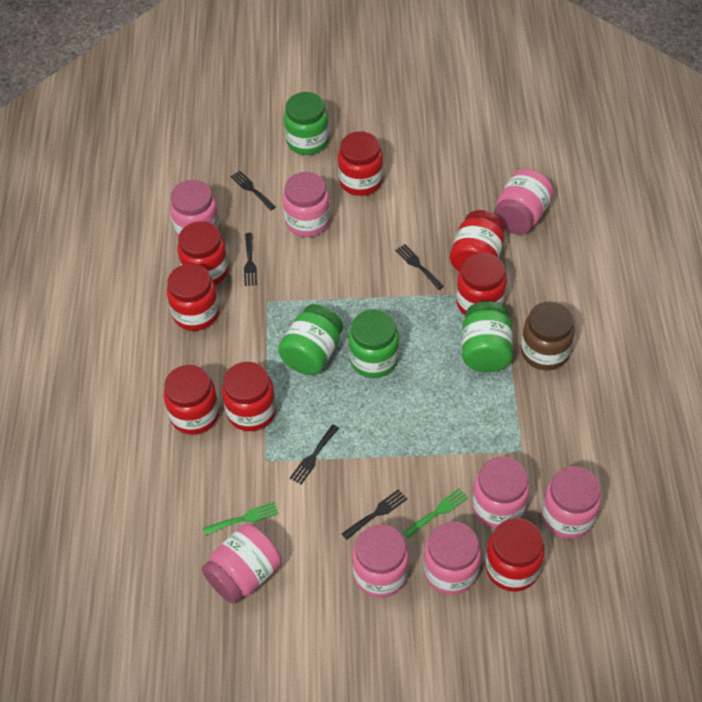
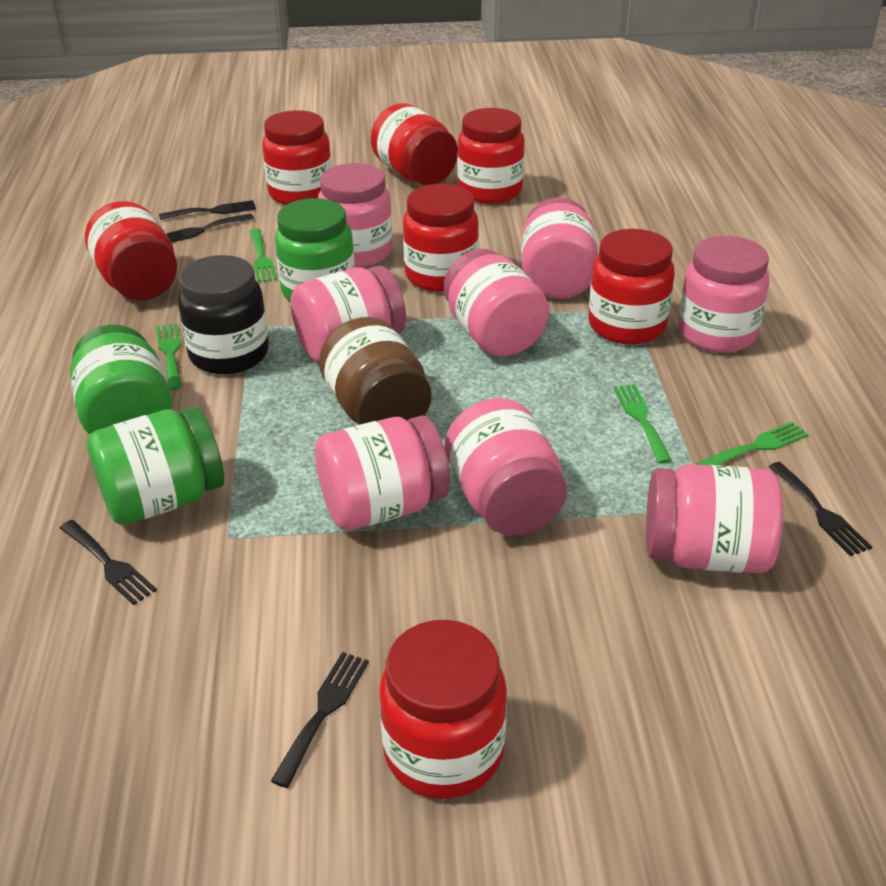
black jar: 0 -> 1
green fork: 2 -> 4
green jar: 4 -> 3
red jar: 8 -> 7

